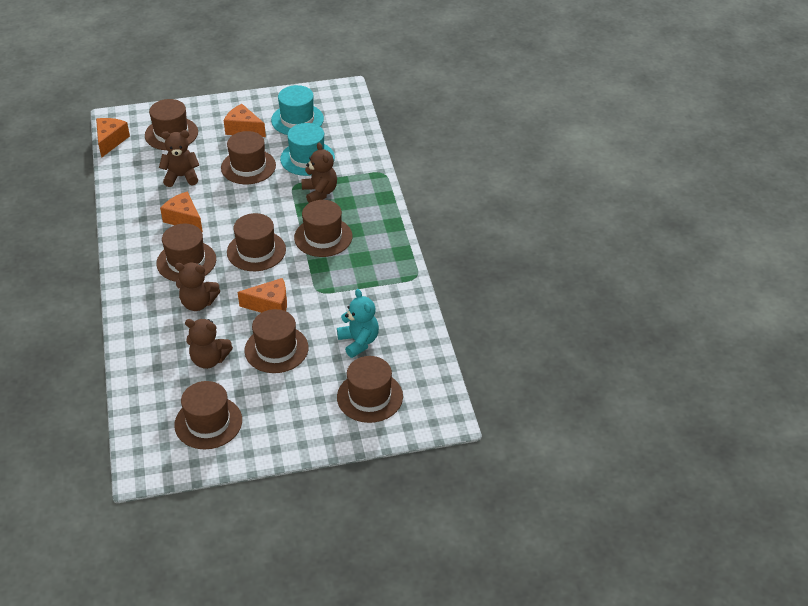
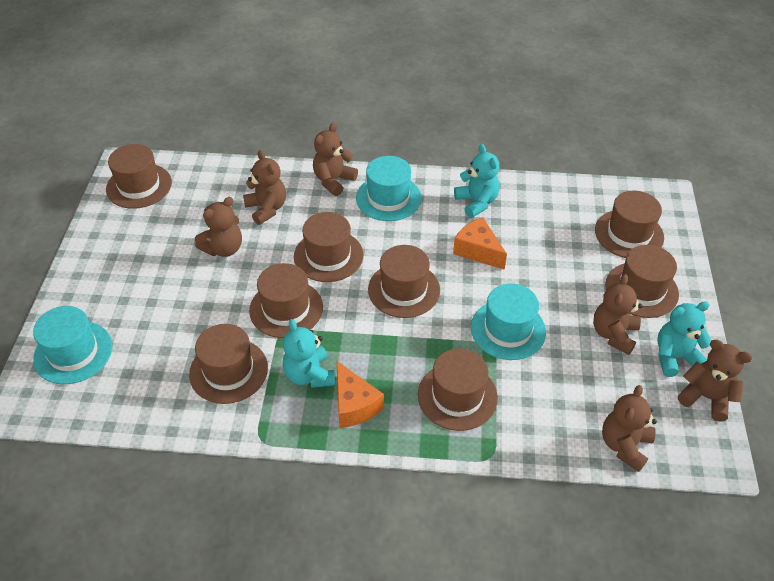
brown teddy bear: 4 -> 6
orange cheese: 4 -> 2
turquoise hat: 2 -> 3
turquoise teddy bear: 1 -> 3

